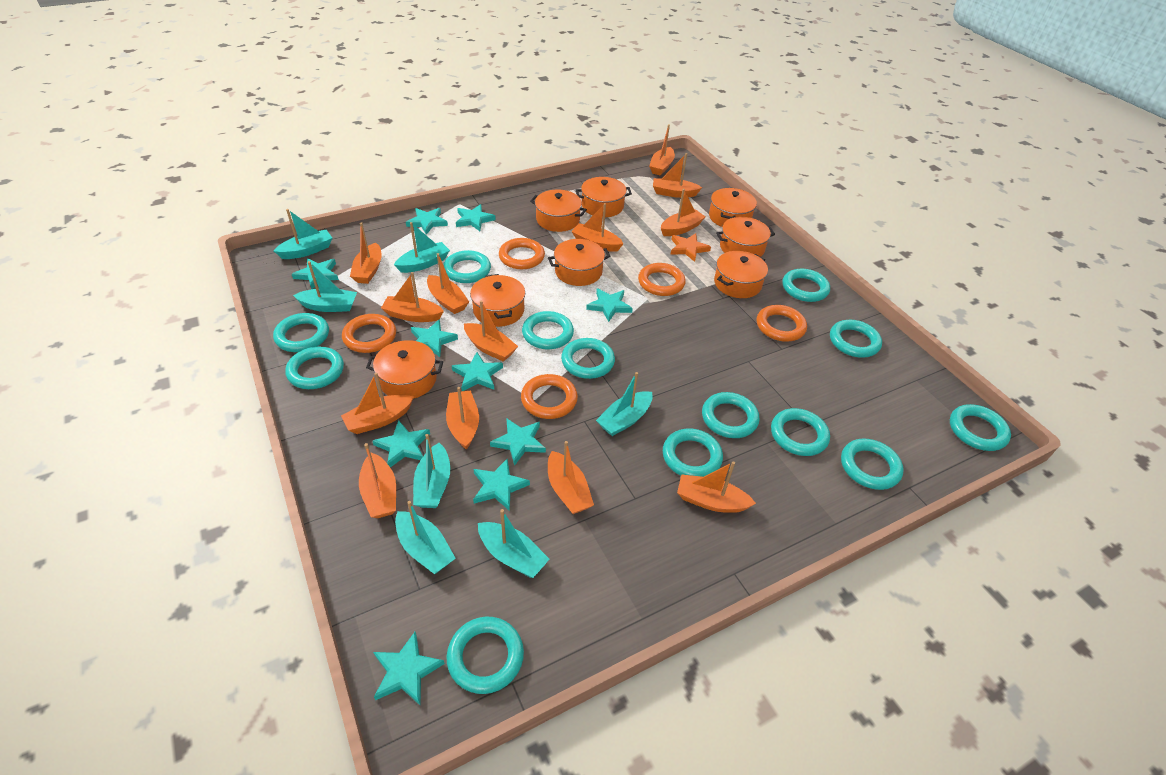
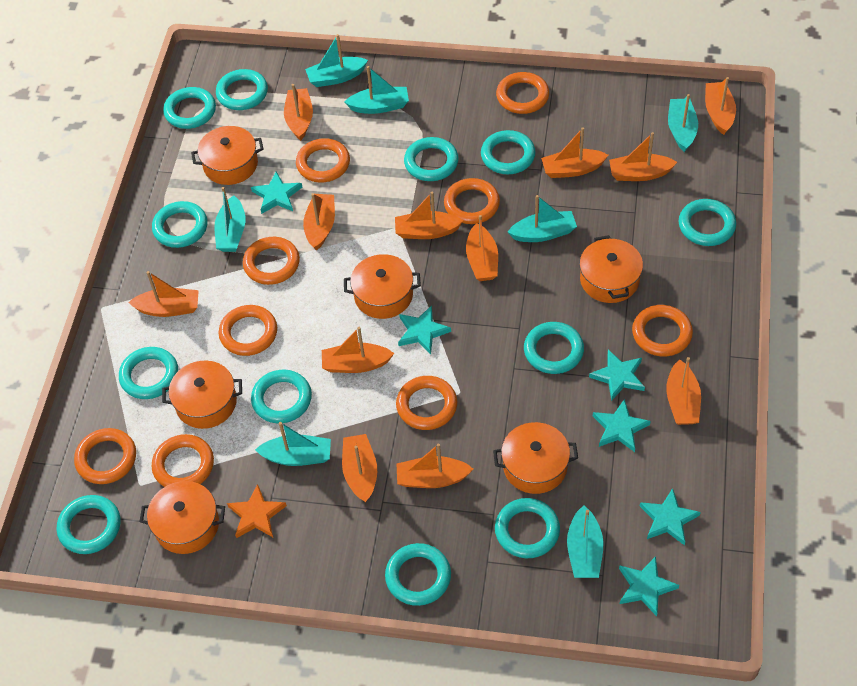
orange boat: 13 -> 12
orange pot: 8 -> 6
orange ring: 5 -> 9
turquoise ring: 13 -> 12
turquoise star: 10 -> 6

